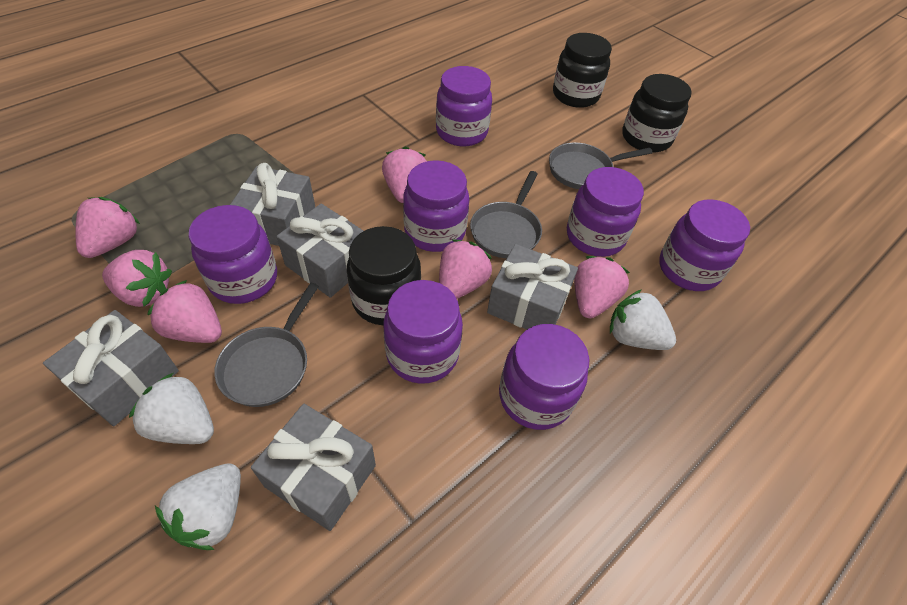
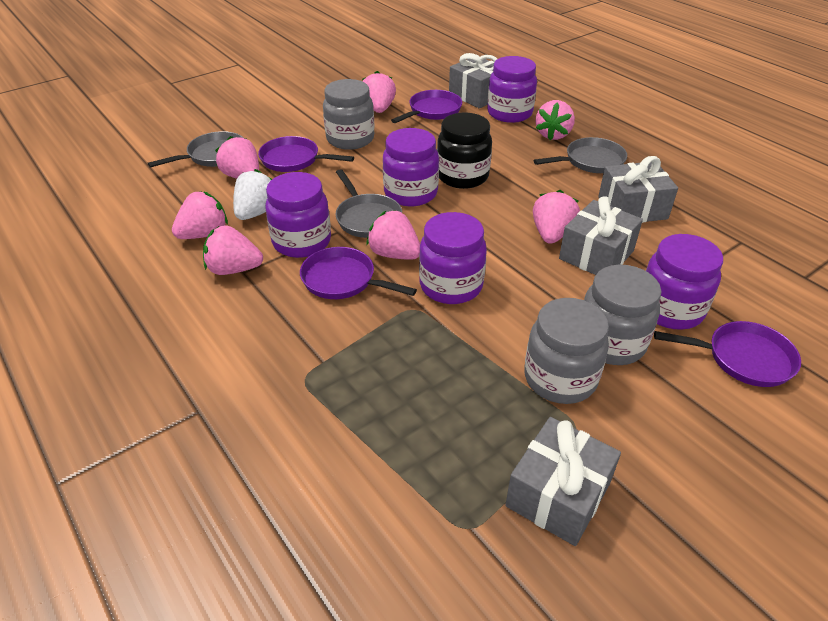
black jar: 3 -> 1
grey gift: 5 -> 4
grey jar: 0 -> 3
pink strawberry: 6 -> 7
purple jar: 7 -> 5
purple pan: 0 -> 4
white strawberry: 3 -> 1

